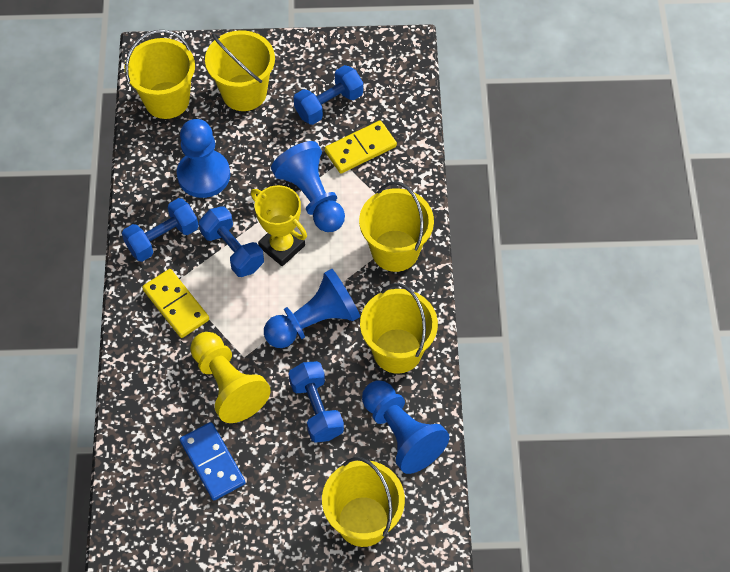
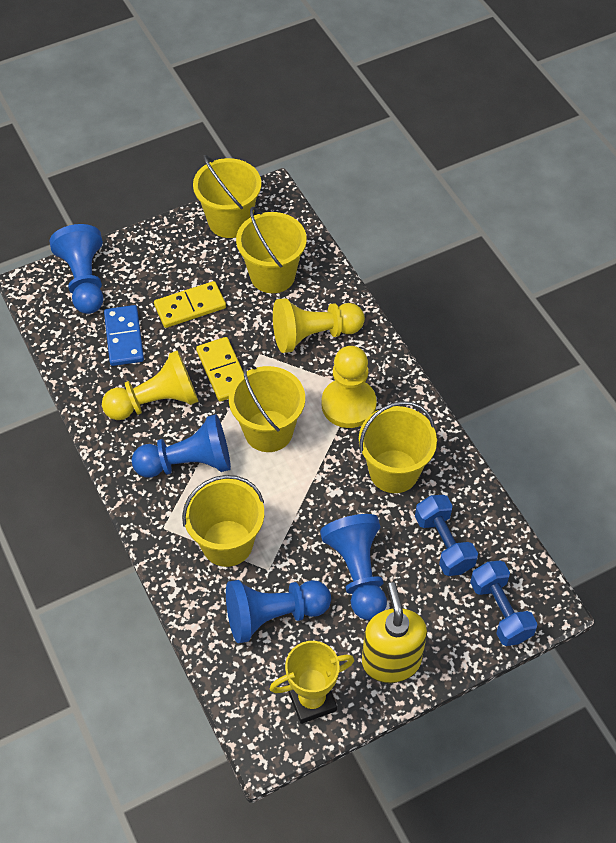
blue dumbbell: 4 -> 2
yellow pawn: 1 -> 3
yellow soap dispenser: 0 -> 1

